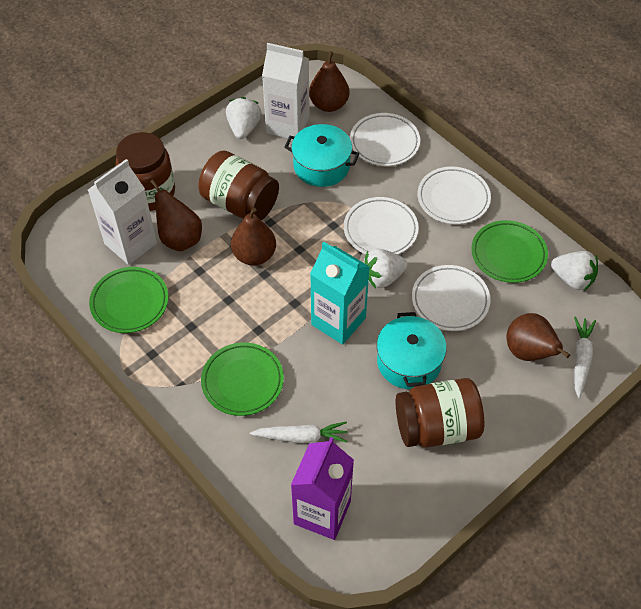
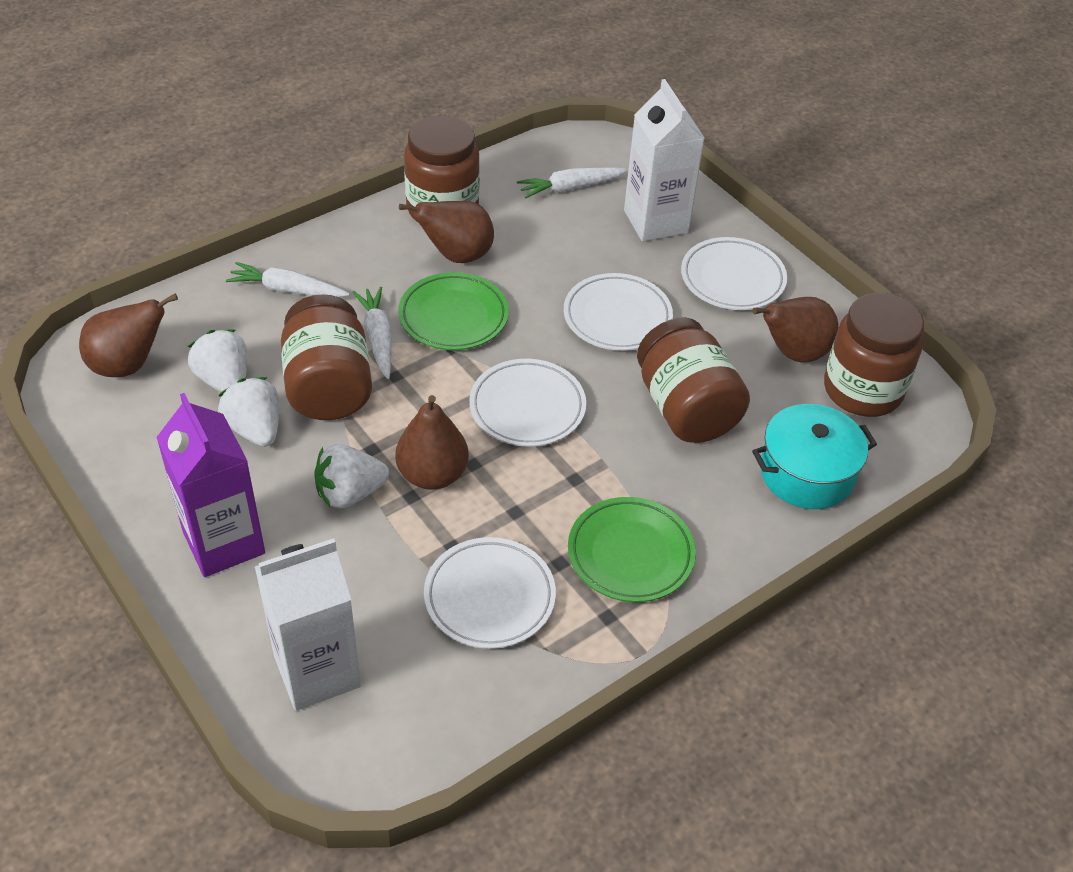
brown jar: 3 -> 4
green plate: 3 -> 2
turquoise carton: 1 -> 0
turquoise pot: 2 -> 1
white carrot: 2 -> 3

